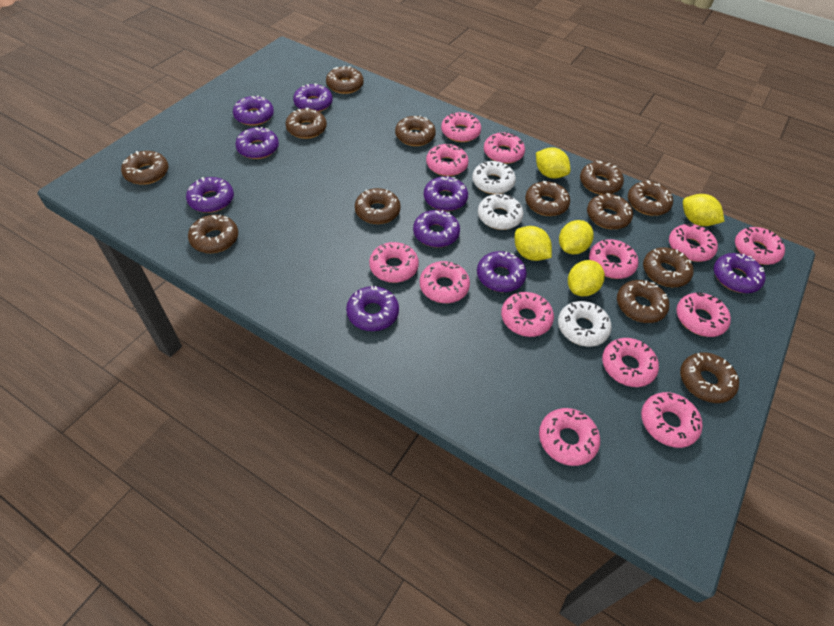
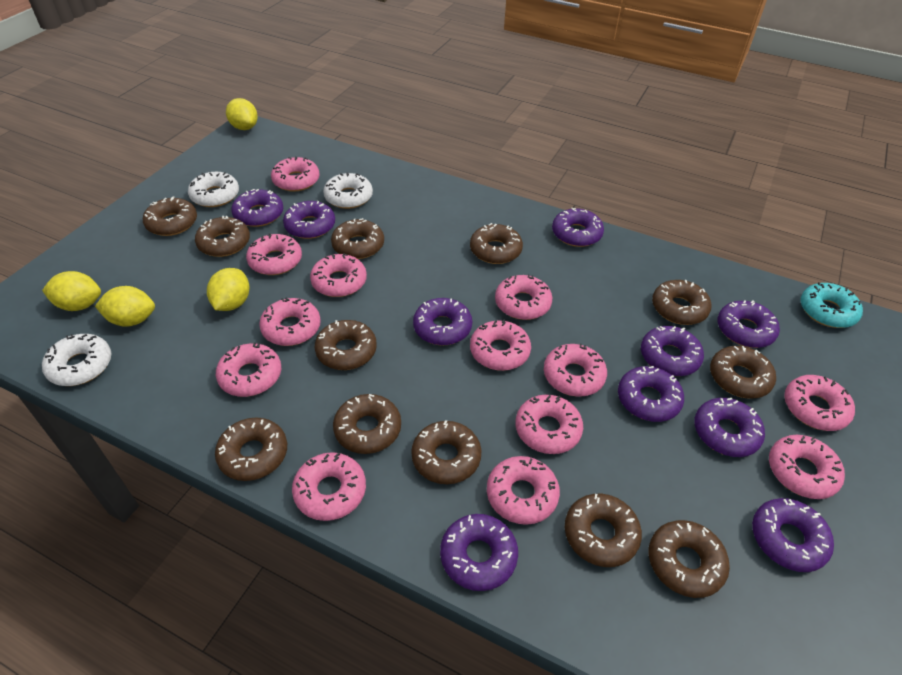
brown donut: 13 -> 12
purple donut: 9 -> 10
turquoise donut: 0 -> 1
yellow lemon: 5 -> 4

